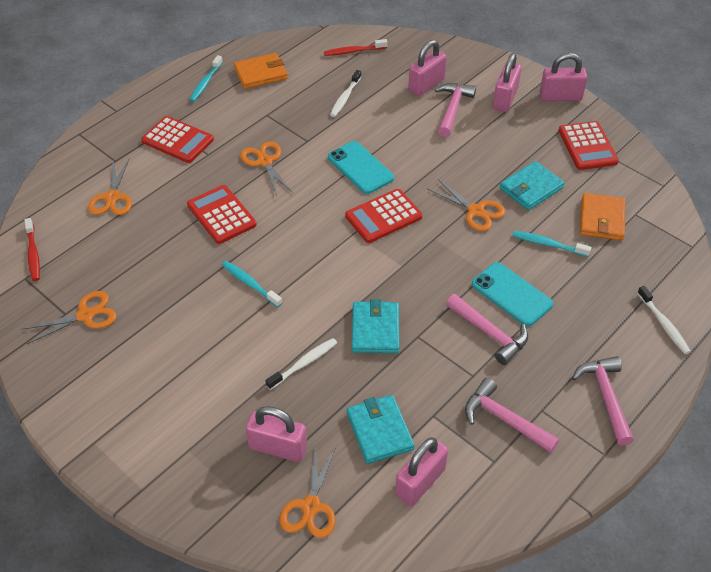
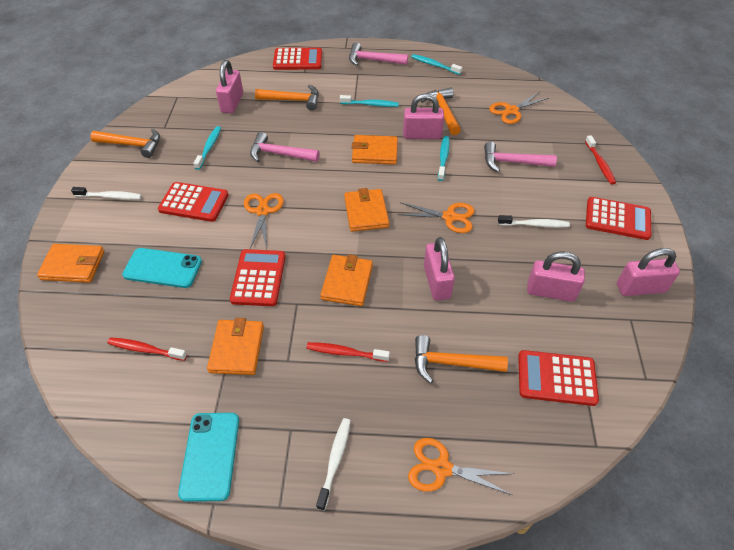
orange hammer: 0 -> 4
orange scissors: 5 -> 4
orange wallet: 2 -> 5
pink hammer: 4 -> 3
red calculator: 4 -> 5
red toothbrush: 2 -> 3
turquoise toothbrush: 3 -> 4
turquoise wallet: 3 -> 0

